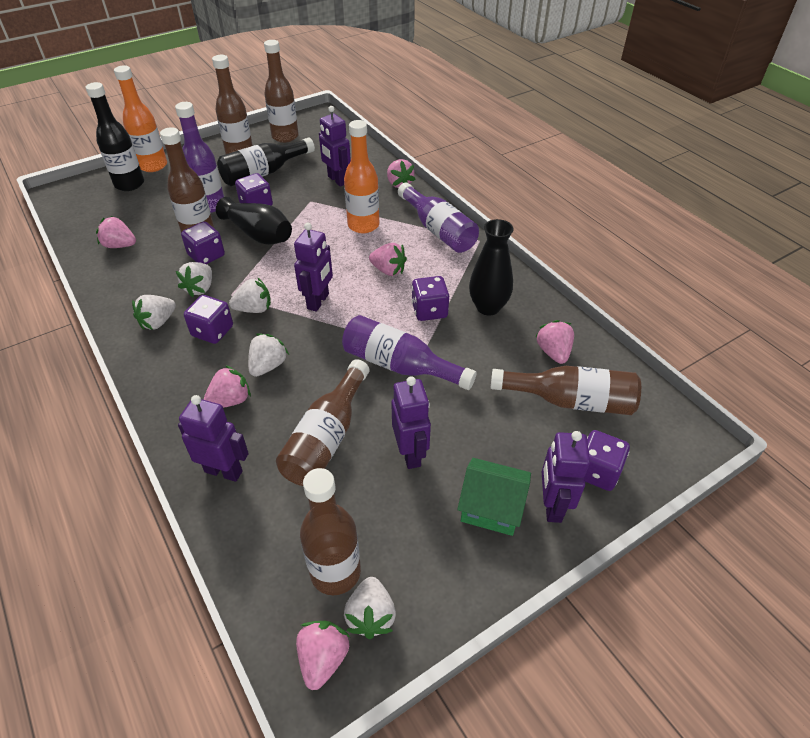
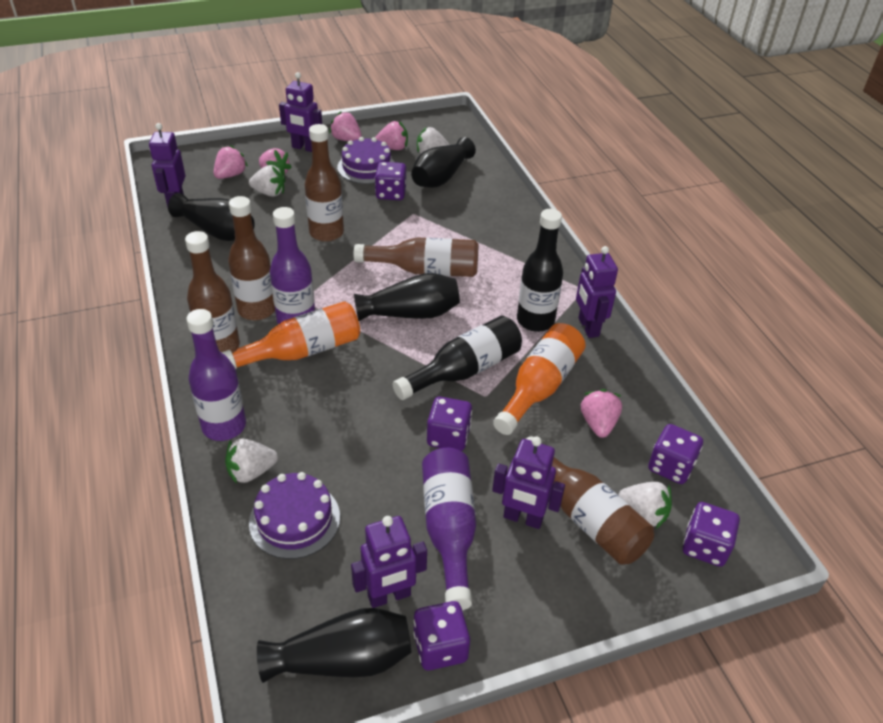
black vase: 2 -> 4
brown bottle: 6 -> 5
green house: 1 -> 0
pink strawberry: 6 -> 5
purple cake: 0 -> 2
white strawberry: 5 -> 4

